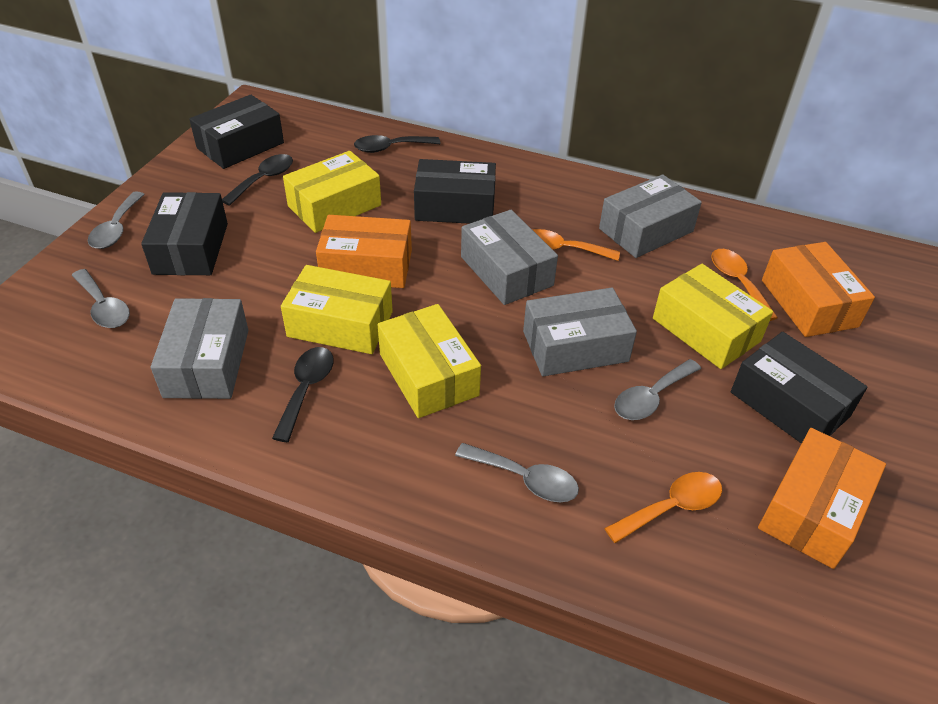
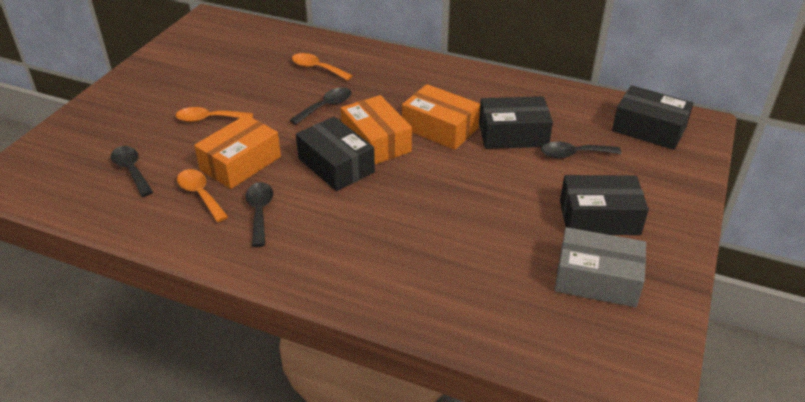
black spoon: 3 -> 4
grey box: 4 -> 1
grey spoon: 4 -> 0
yellow box: 4 -> 0

